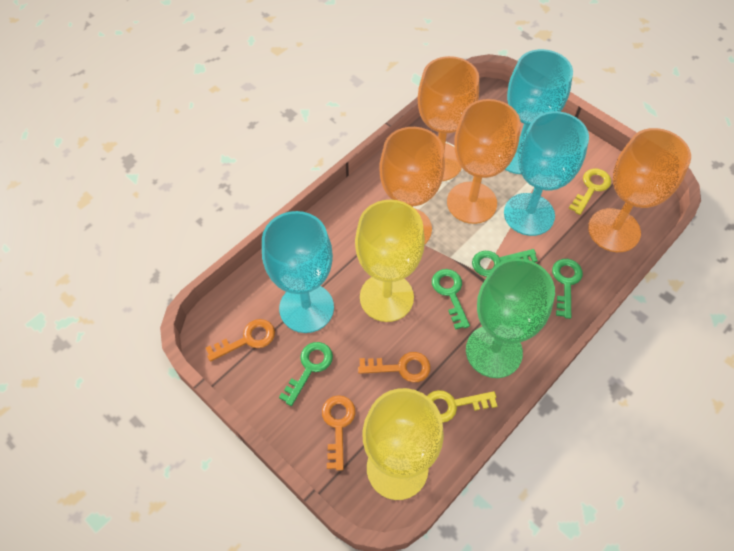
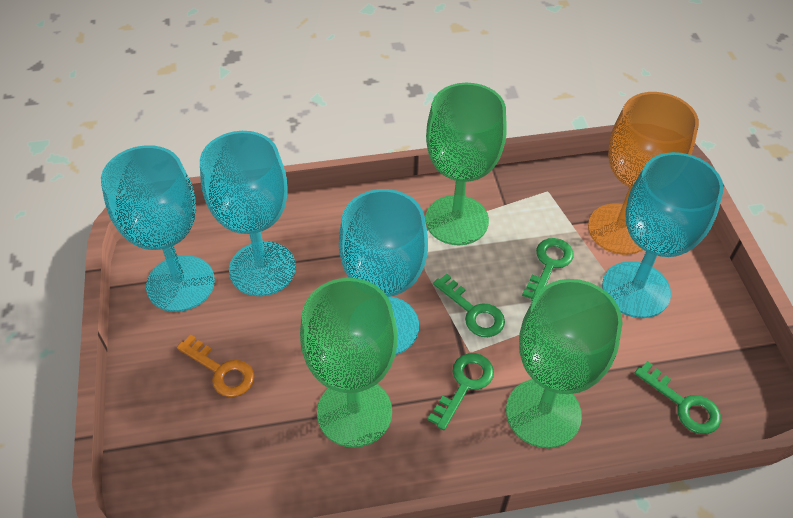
green goblet: 1 -> 3
orange goblet: 4 -> 1
orange key: 3 -> 1
turquoise goblet: 3 -> 4
yellow goblet: 2 -> 0
yellow key: 2 -> 0

